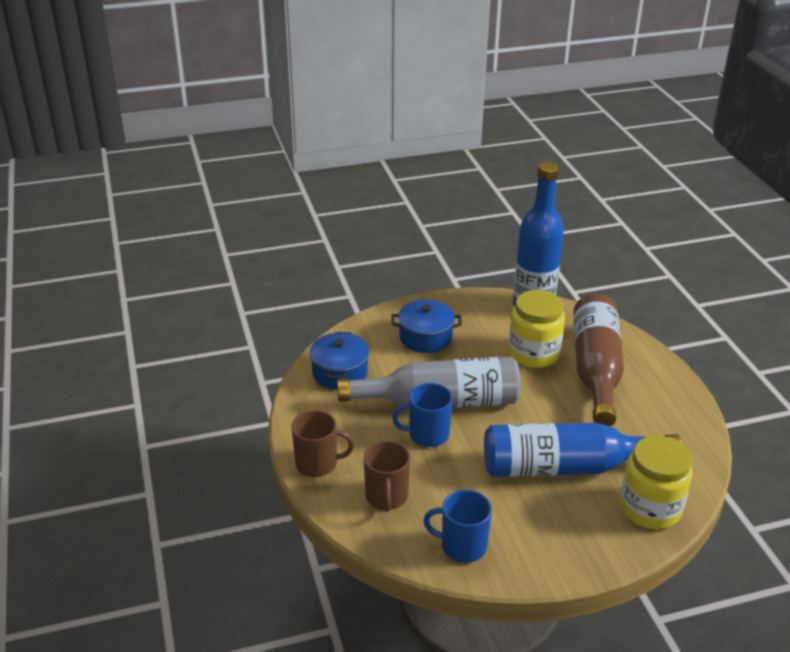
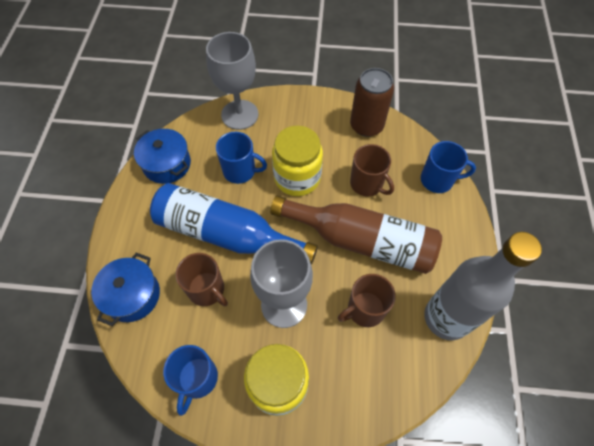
blue bottle: 2 -> 1
blue mug: 2 -> 3
brown can: 0 -> 1
brown mug: 2 -> 3
grey goblet: 0 -> 2

